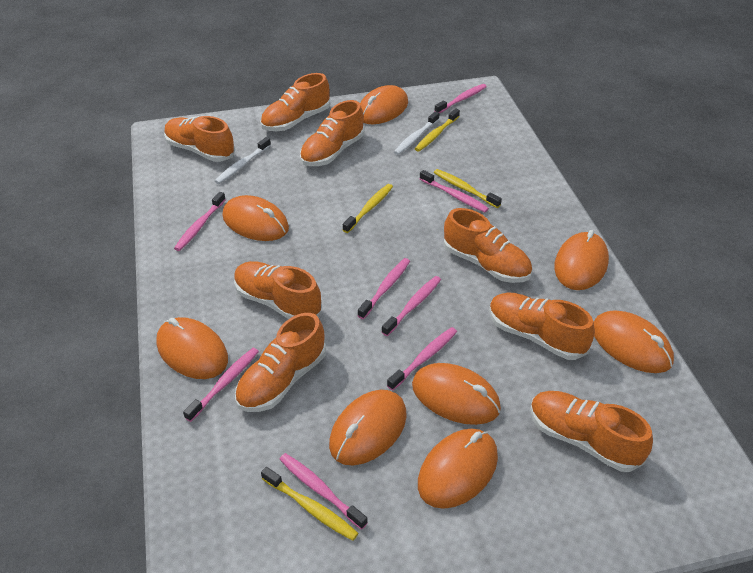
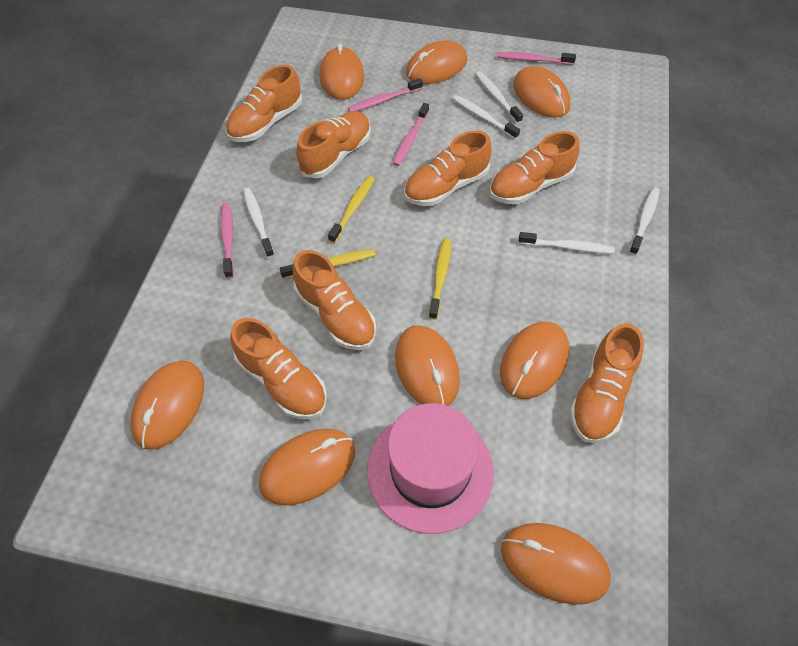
orange shoe: 8 -> 7
pink hat: 0 -> 1
pink toothbrush: 8 -> 4
white toothbrush: 2 -> 5
yellow toothbrush: 4 -> 3

